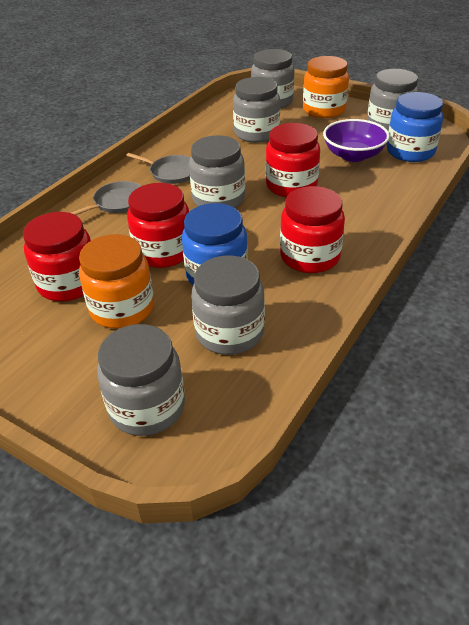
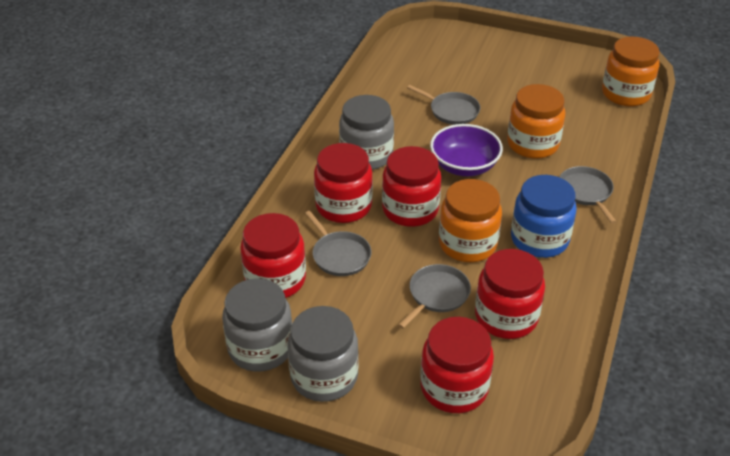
blue jar: 2 -> 1
grey jar: 6 -> 3
grey pan: 2 -> 4
orange jar: 2 -> 3
red jar: 4 -> 5

